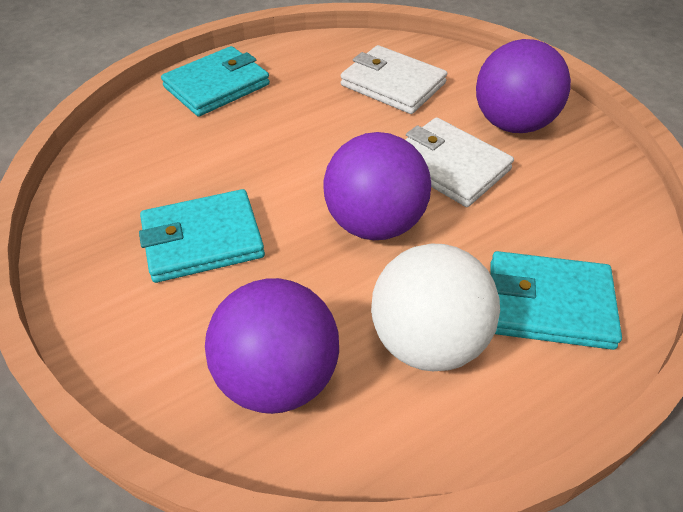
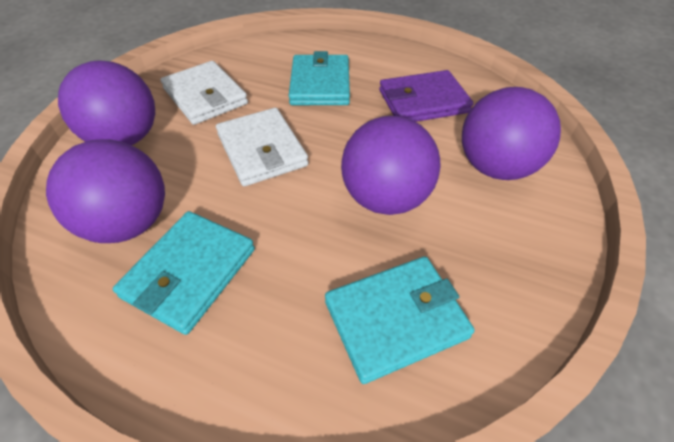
purple ball: 3 -> 4
purple wallet: 0 -> 1
white ball: 1 -> 0

